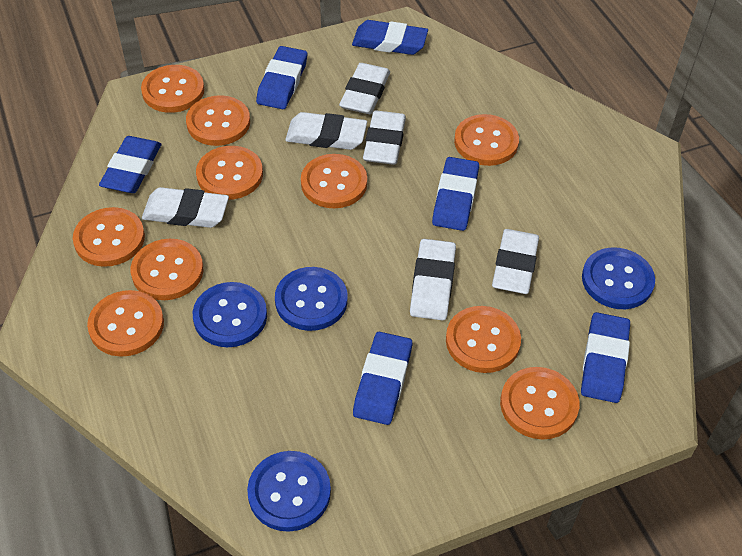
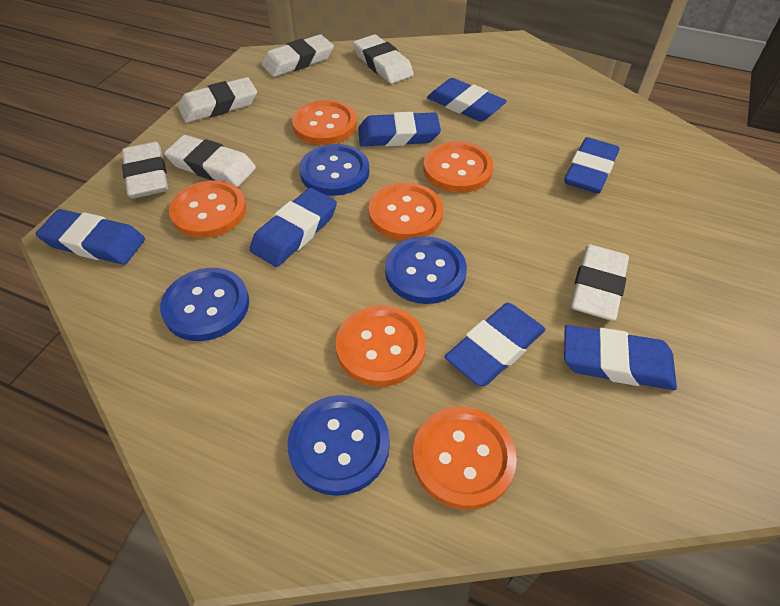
blue eraser: 6 -> 7
orange button: 10 -> 6

